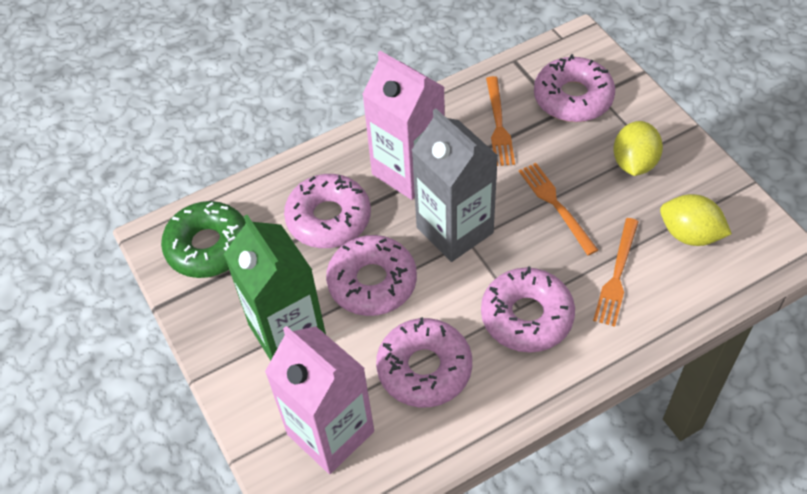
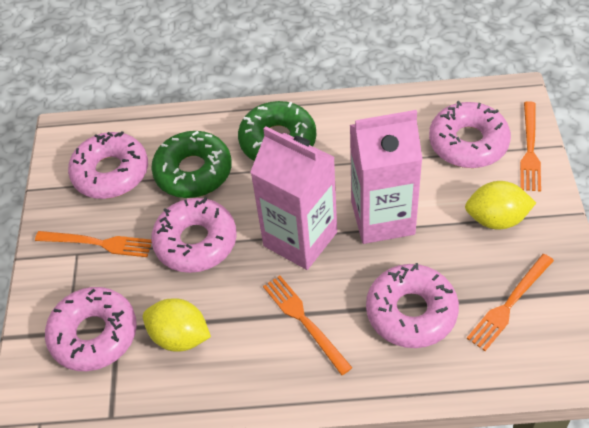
green carton: 1 -> 0
green donut: 1 -> 2
grey carton: 1 -> 0
orange fork: 3 -> 4

